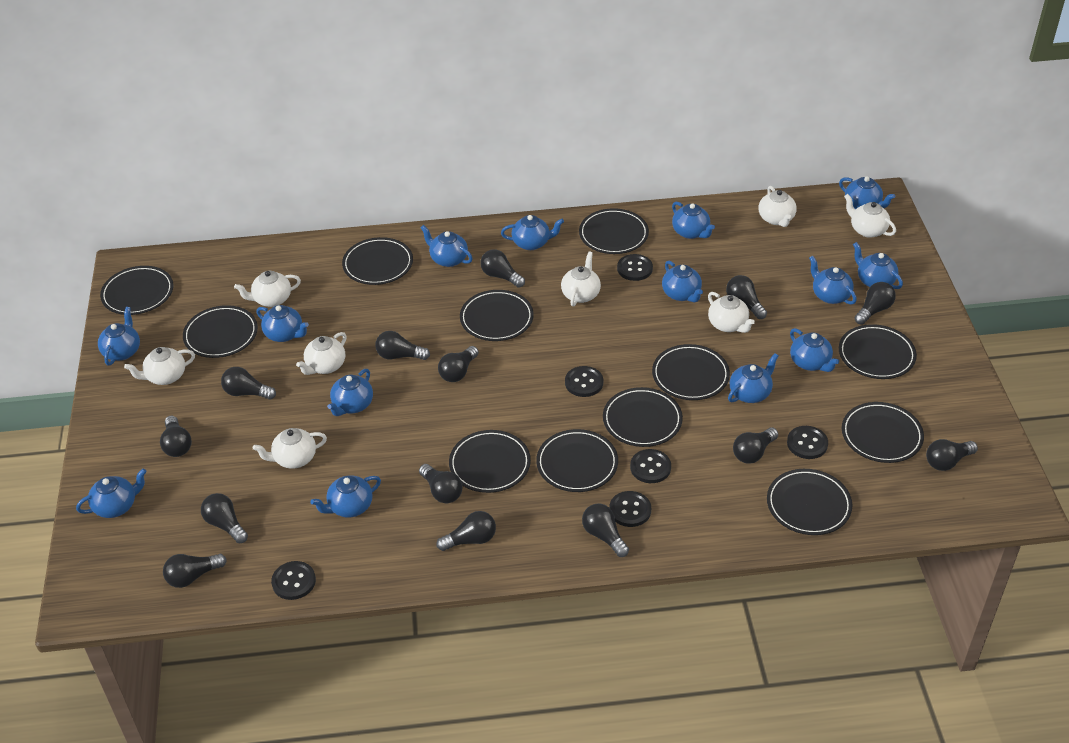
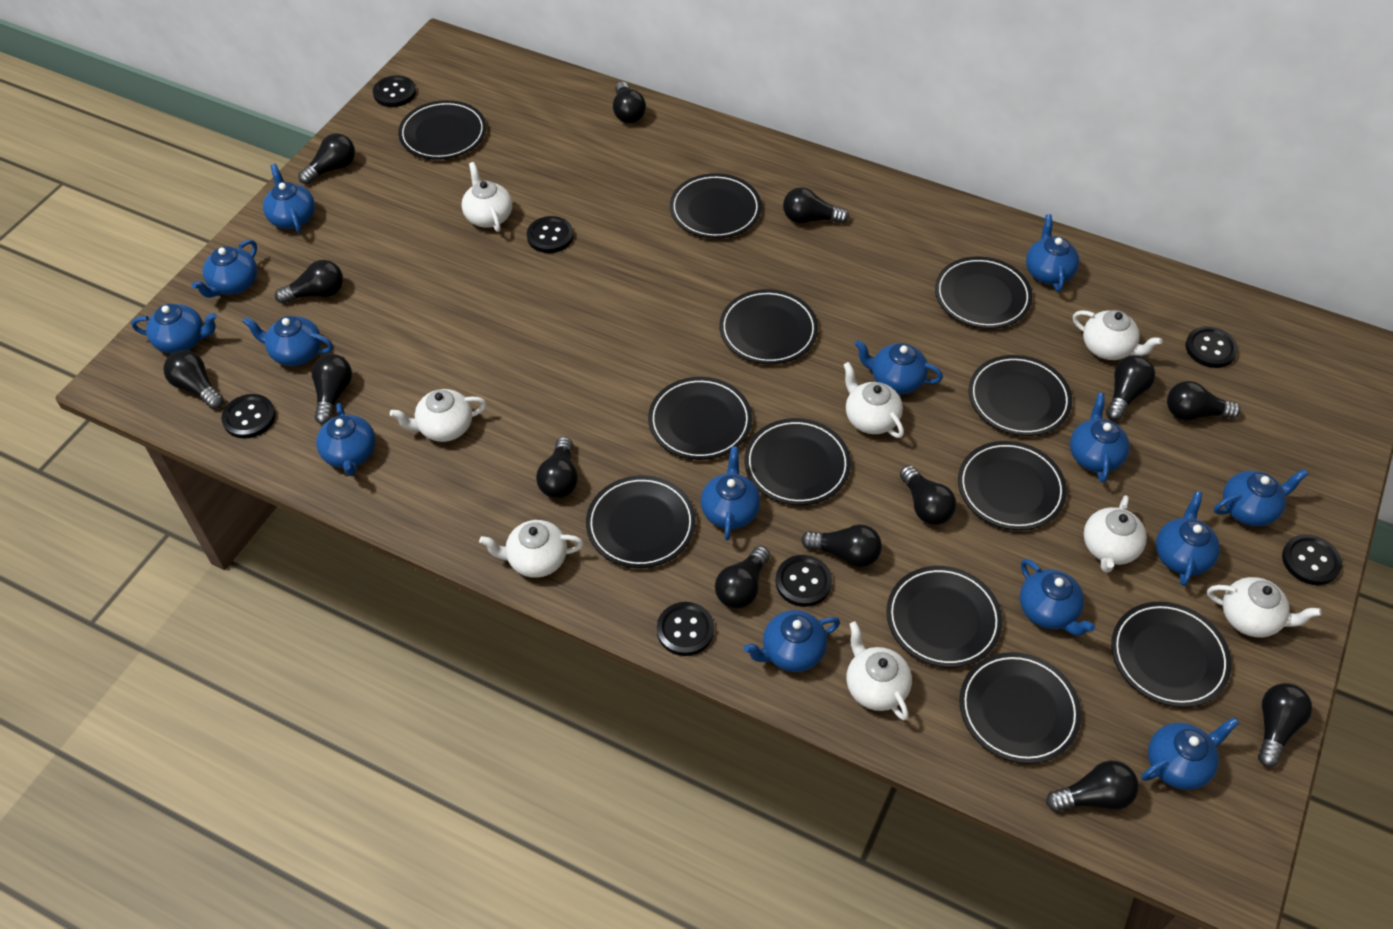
black button: 6 -> 7

